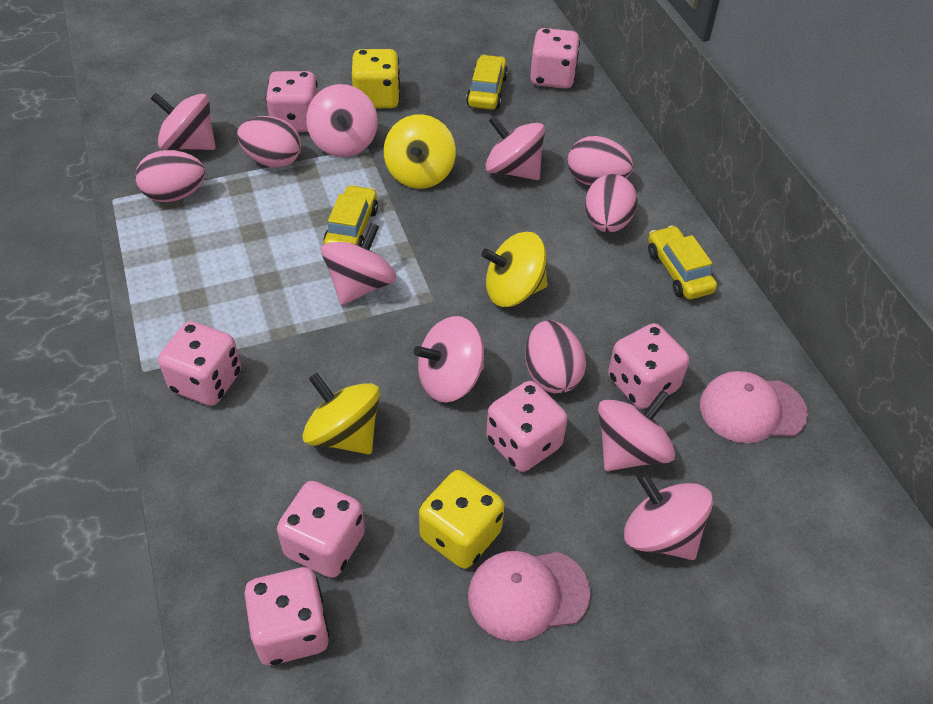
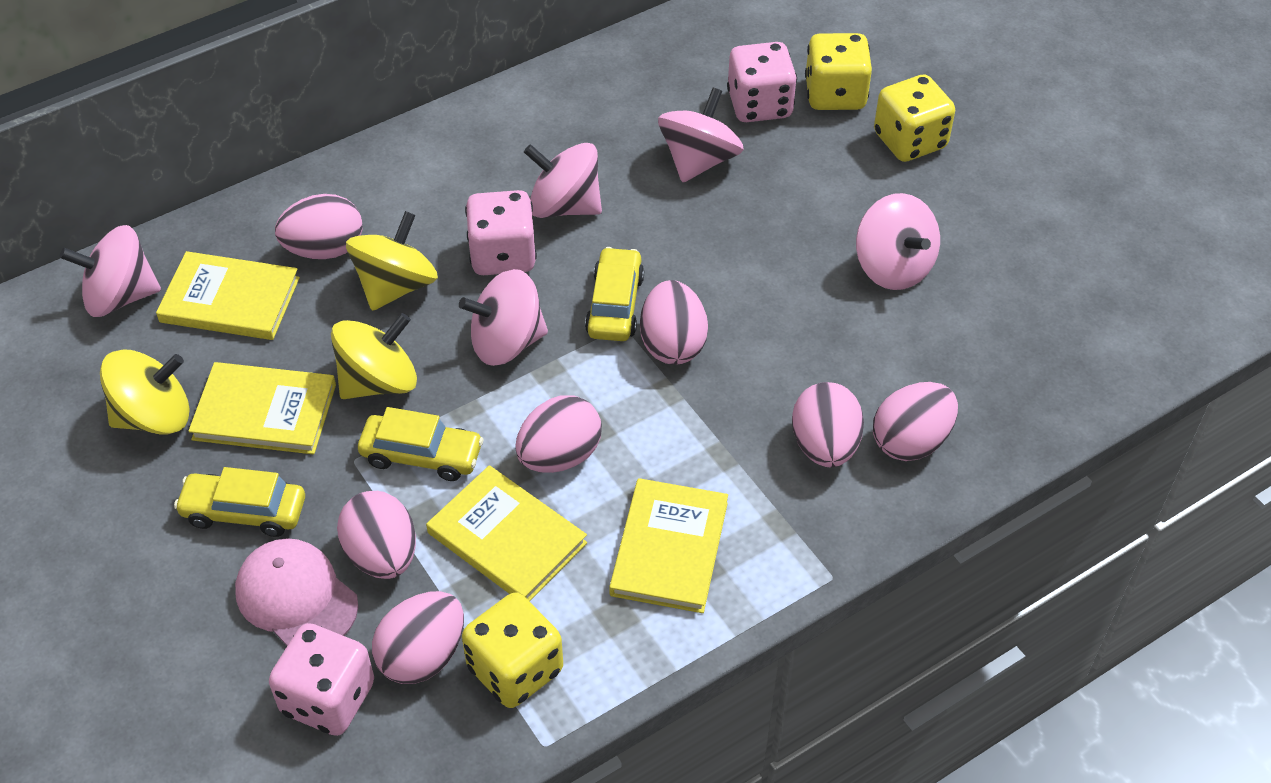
pink cap: 2 -> 1
pink dice: 7 -> 3
pink egg: 5 -> 7
pink spinning top: 7 -> 5
yellow book: 0 -> 4
yellow dice: 2 -> 3

